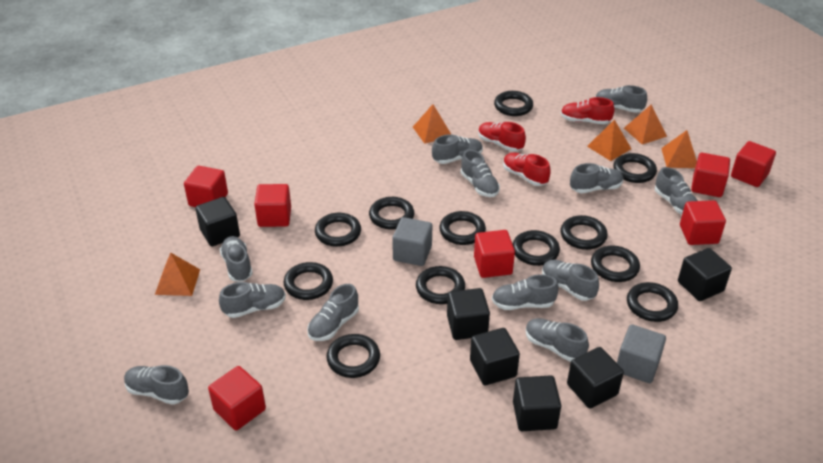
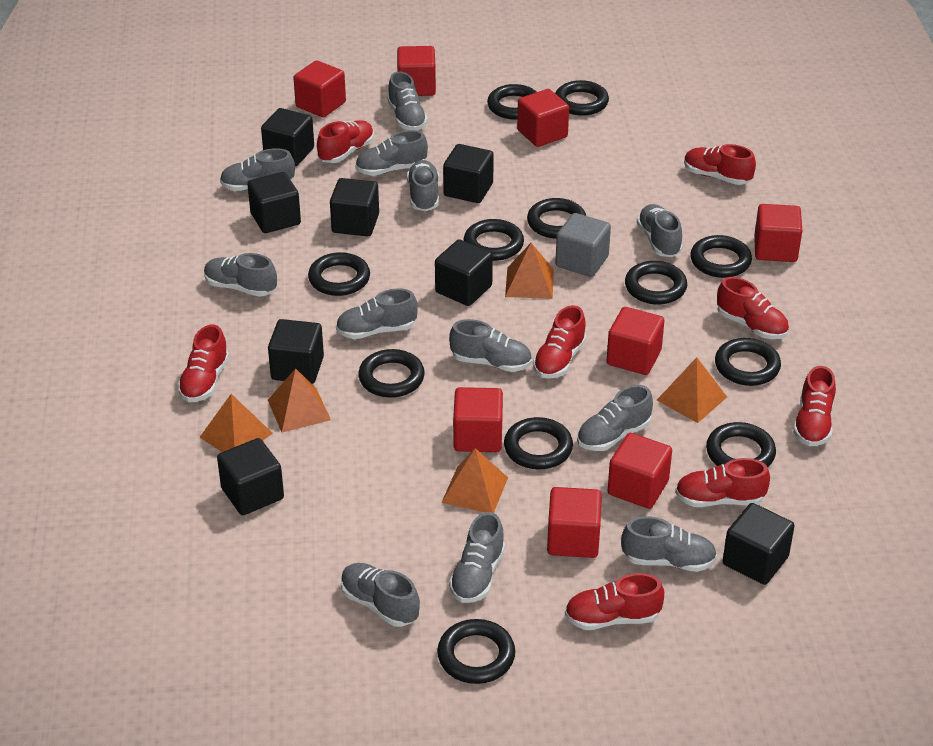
black cube: 6 -> 8
grey cube: 2 -> 1
red cube: 7 -> 8
red shoe: 3 -> 8

